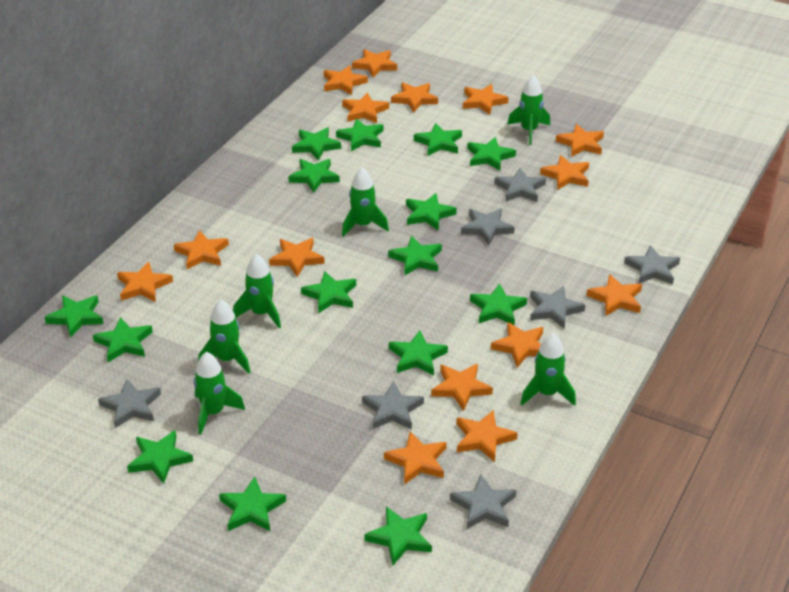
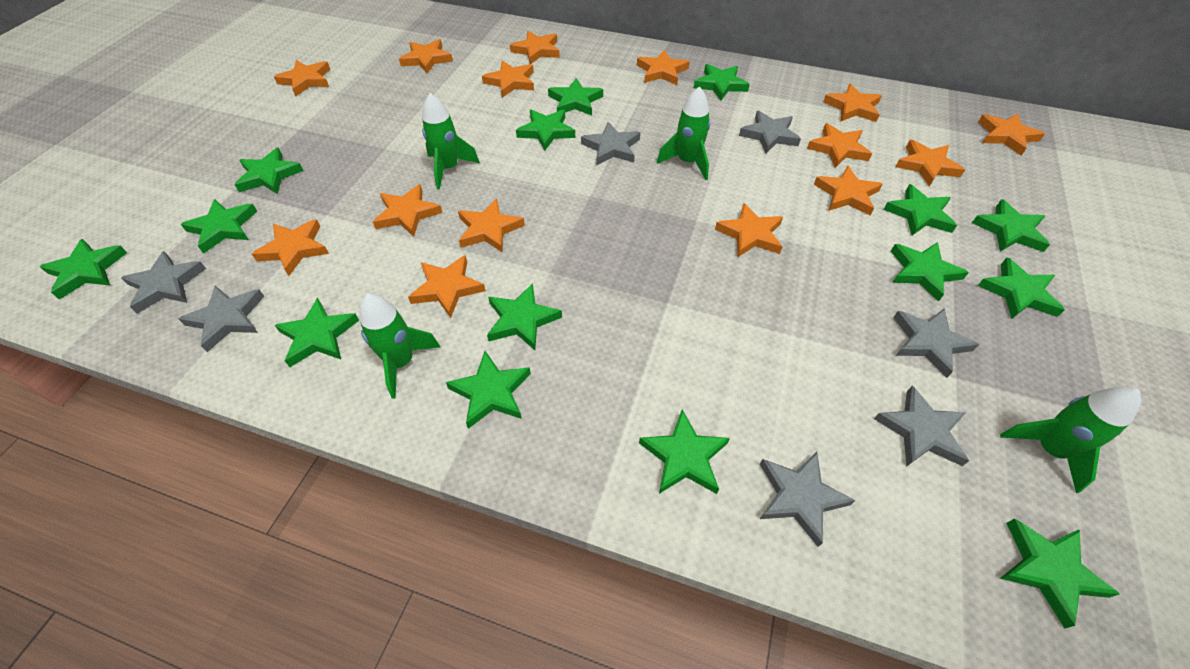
green rocket: 6 -> 4

